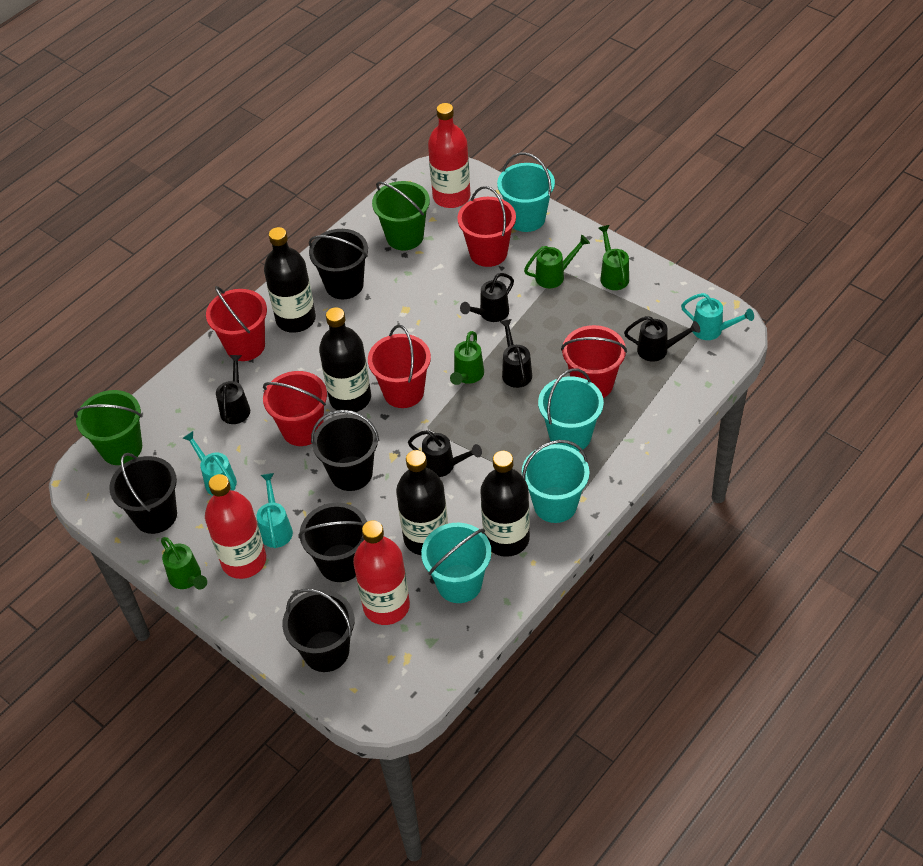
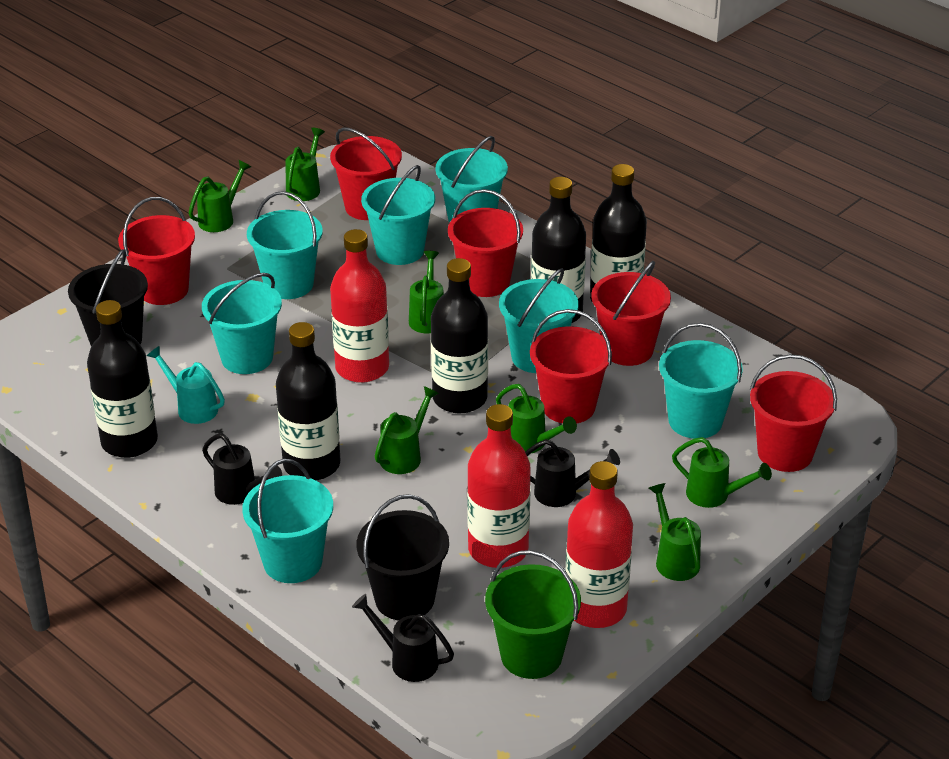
black bottle: 4 -> 5
black bucket: 5 -> 2
black watering can: 5 -> 3
green bucket: 2 -> 1
green watering can: 4 -> 7
red bucket: 5 -> 6
turquoise bucket: 4 -> 7
turquoise watering can: 3 -> 1

